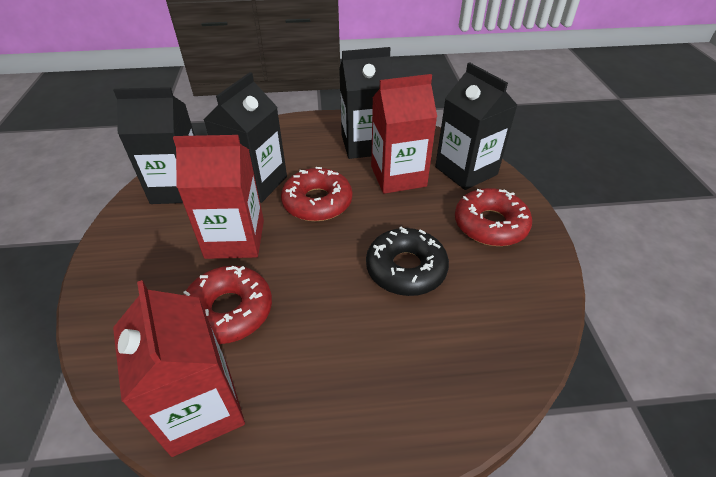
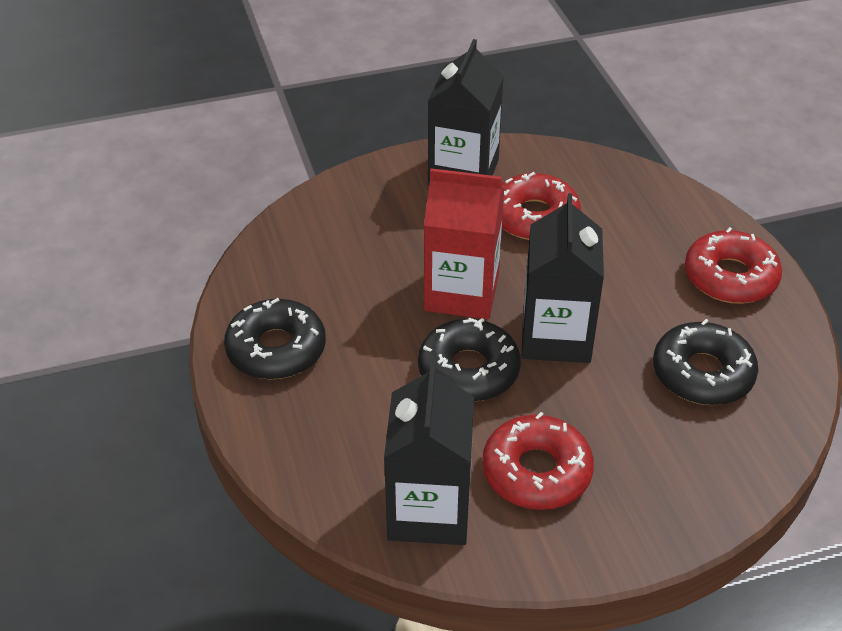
black carton: 4 -> 3
black donut: 1 -> 3
red carton: 3 -> 1

